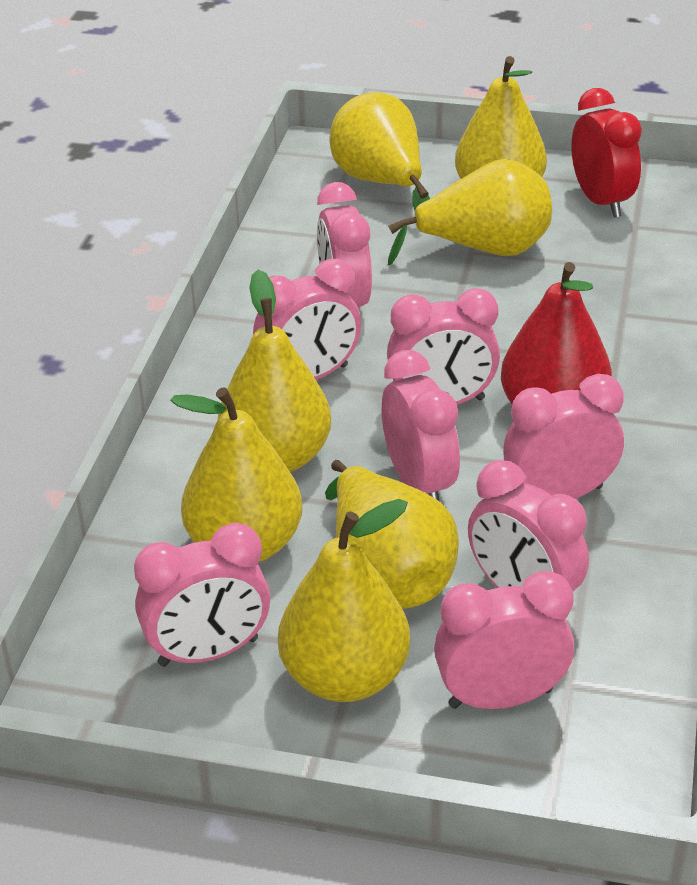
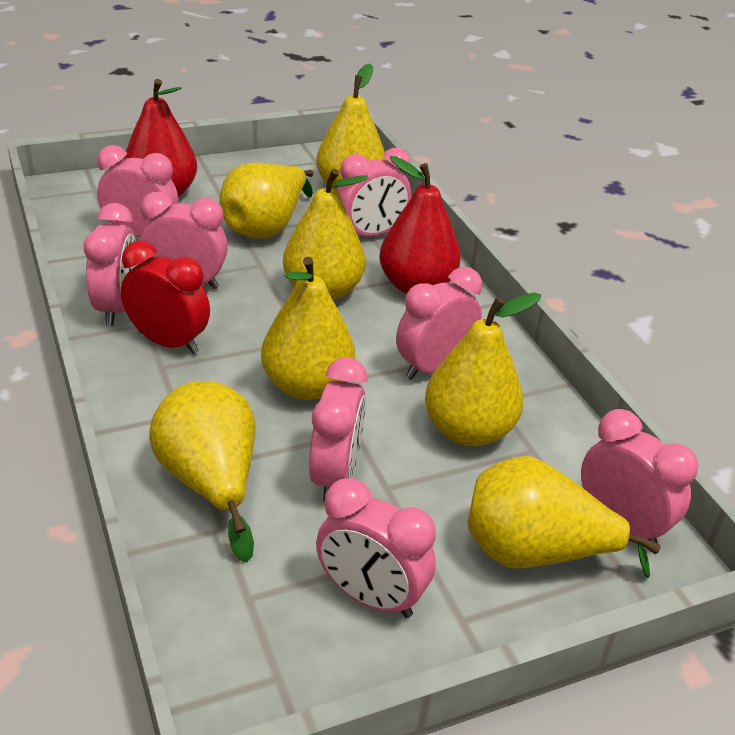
red pear: 1 -> 2

